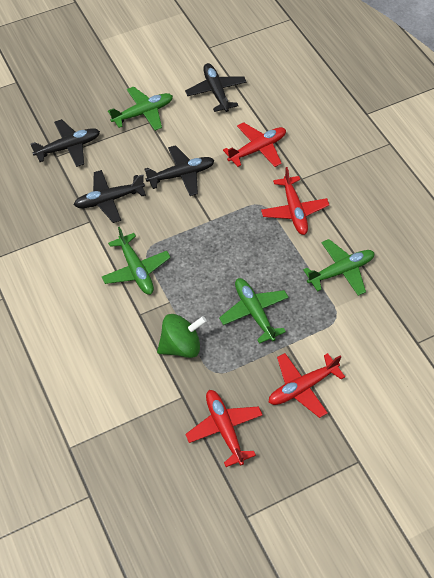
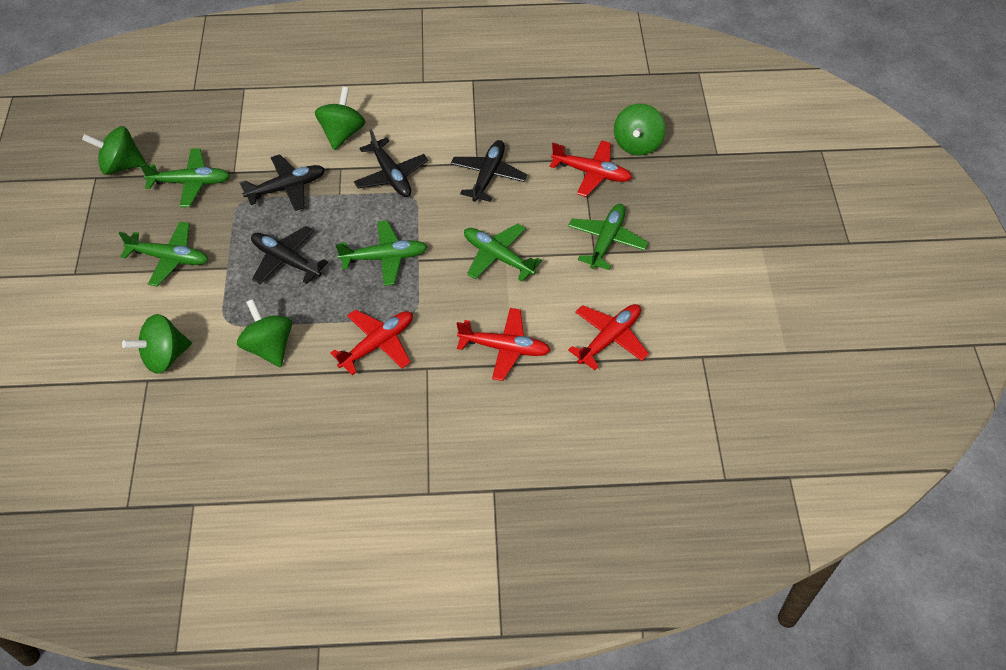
green plane: 4 -> 5
green spinning top: 1 -> 5

